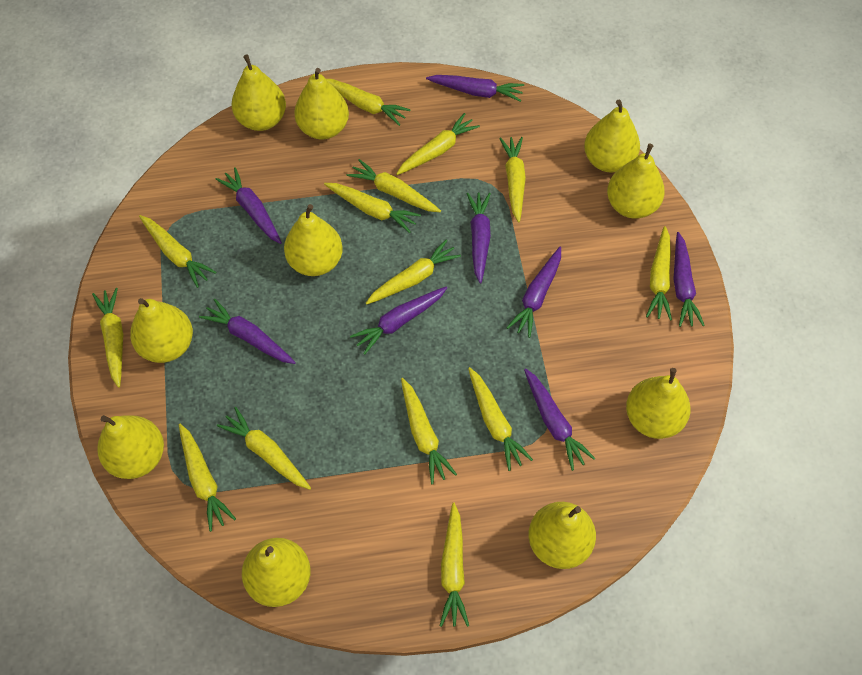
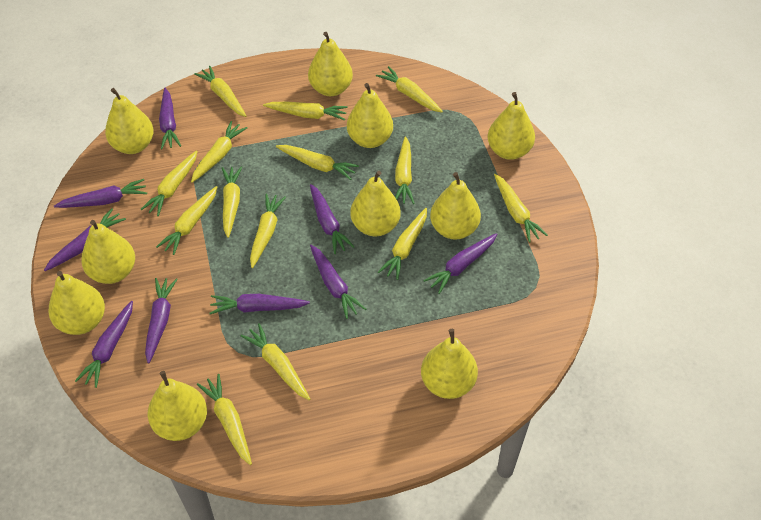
purple carrot: 8 -> 9

